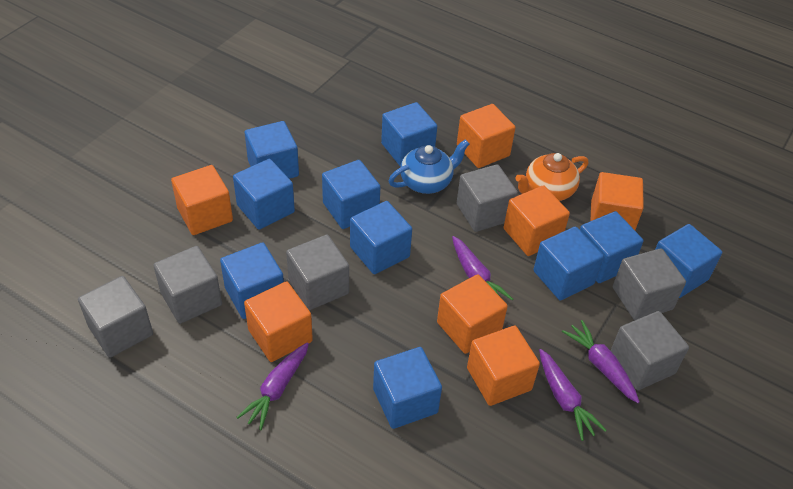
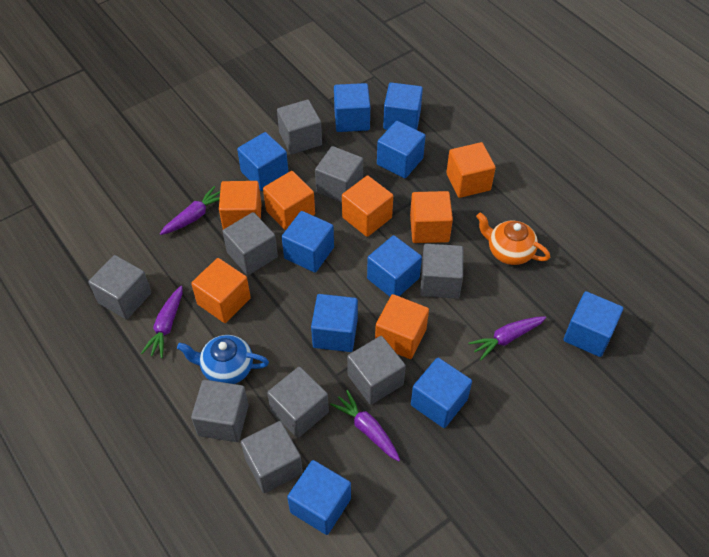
grey cube: 6 -> 9

